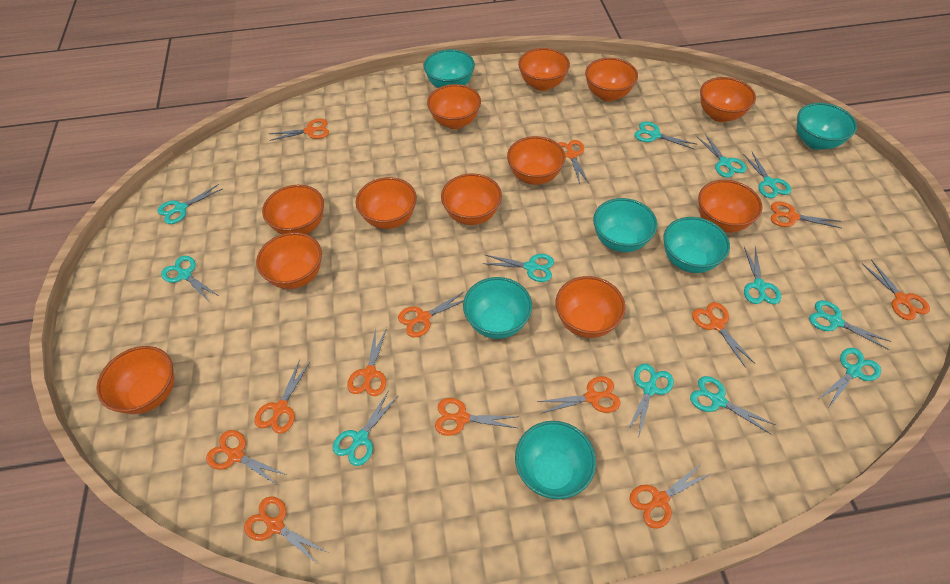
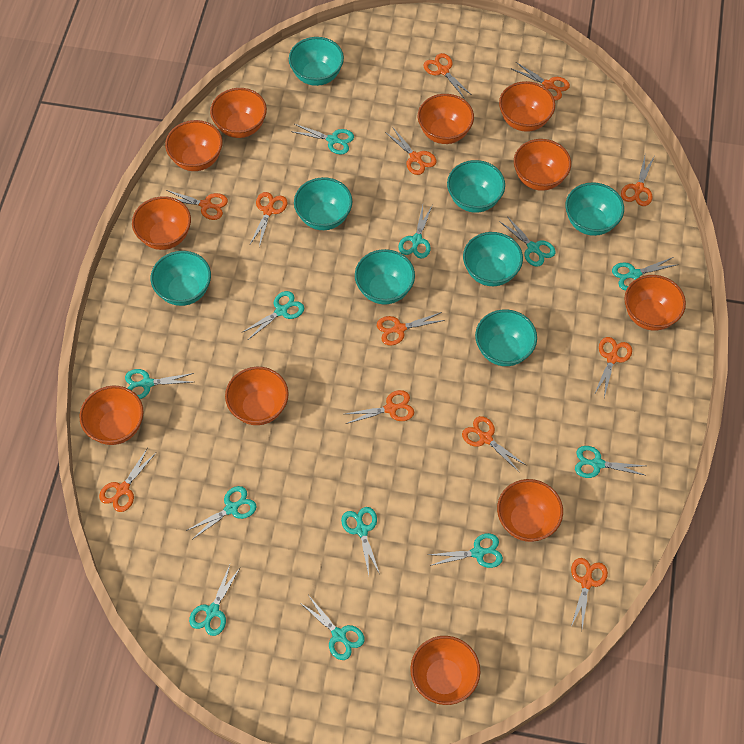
orange bowl: 12 -> 11
orange scissors: 13 -> 12
turquoise bowl: 6 -> 8

